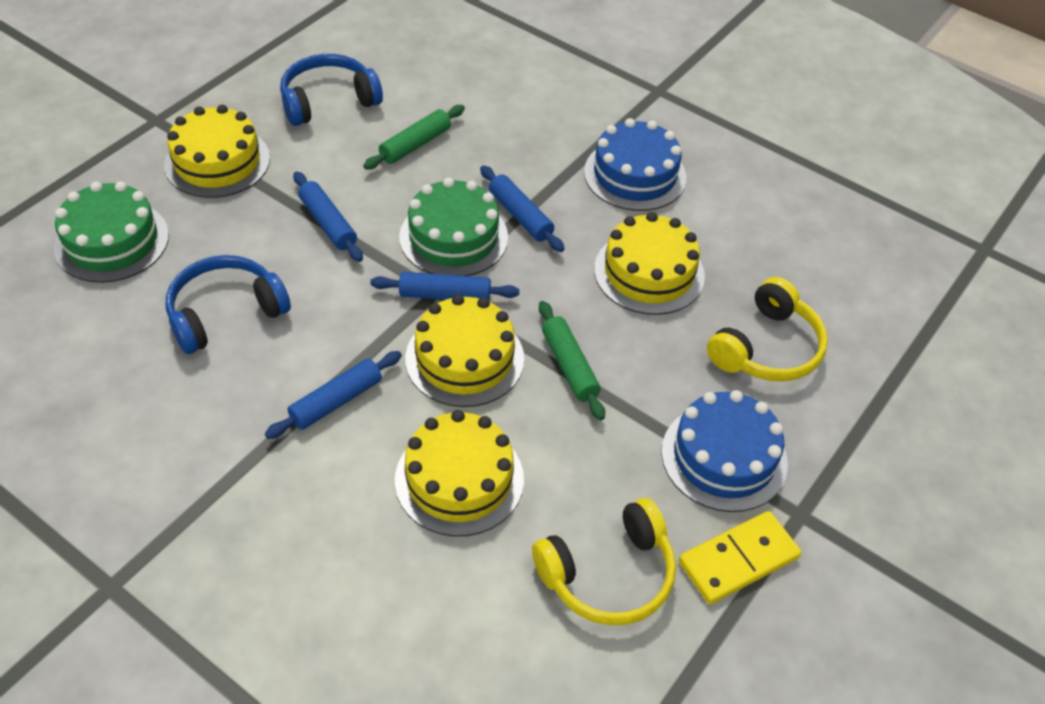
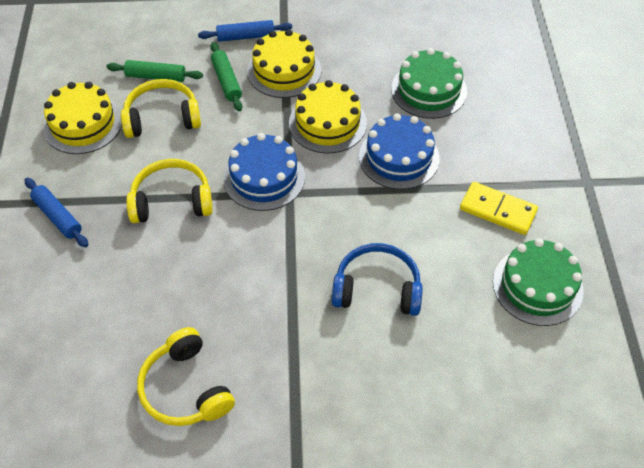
blue headphones: 2 -> 1
blue rolling pin: 4 -> 2
yellow cake: 4 -> 3
yellow headphones: 2 -> 3

